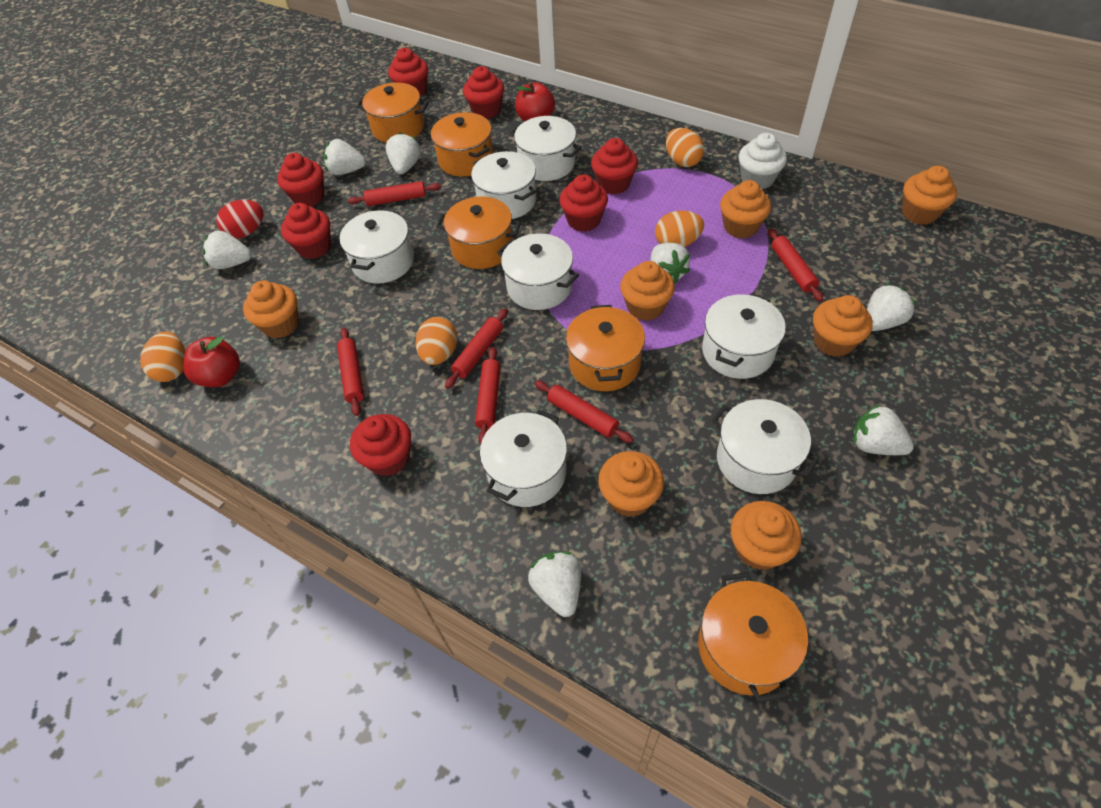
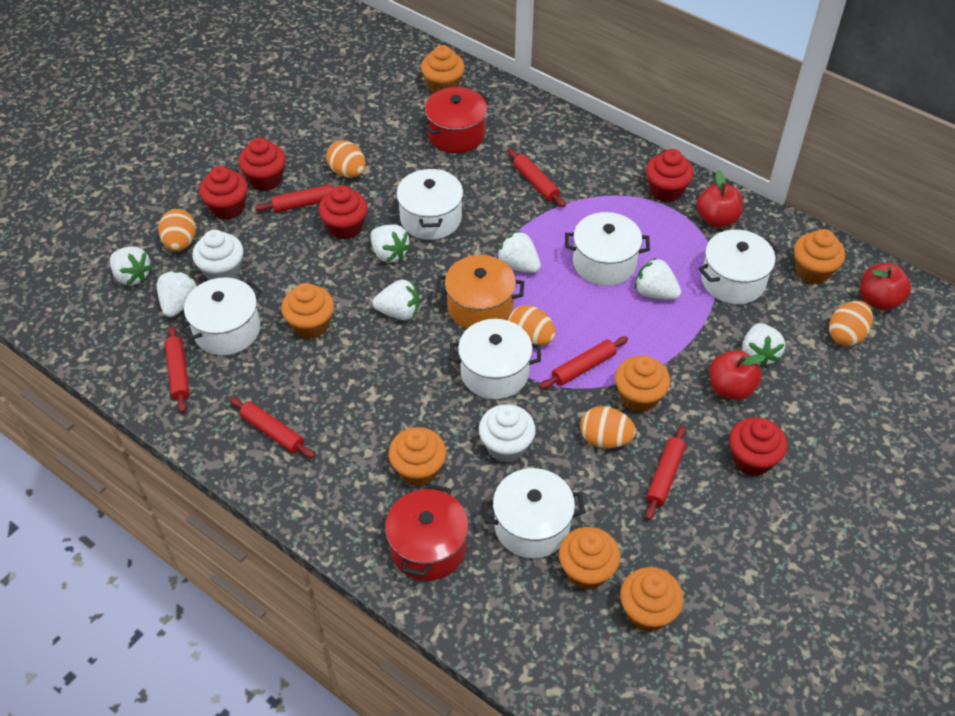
orange egg: 4 -> 5
orange pot: 5 -> 1
red apple: 2 -> 3
red cupcake: 7 -> 5
red egg: 1 -> 0
red pot: 0 -> 2
white cupcake: 1 -> 2
white pot: 7 -> 6

